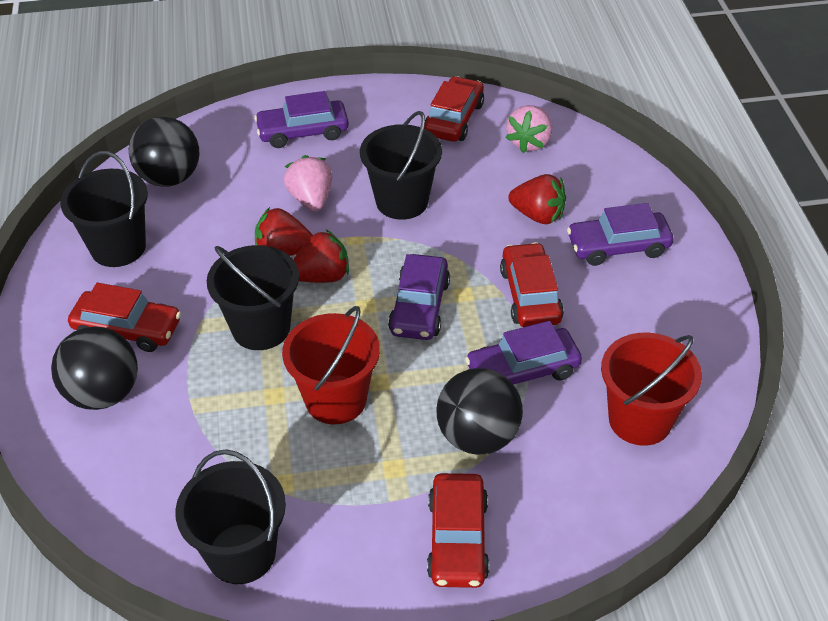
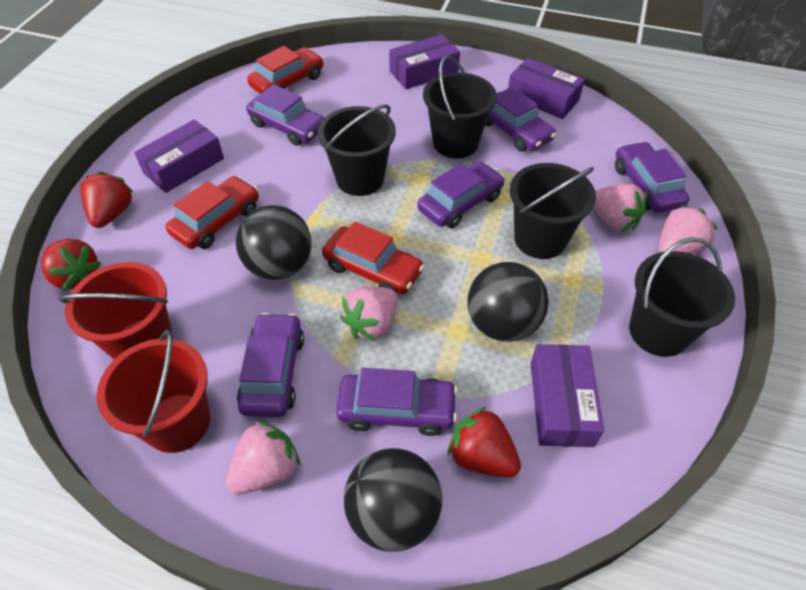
pink strawberry: 2 -> 4
purple box: 0 -> 4
purple car: 4 -> 6
red car: 4 -> 3

